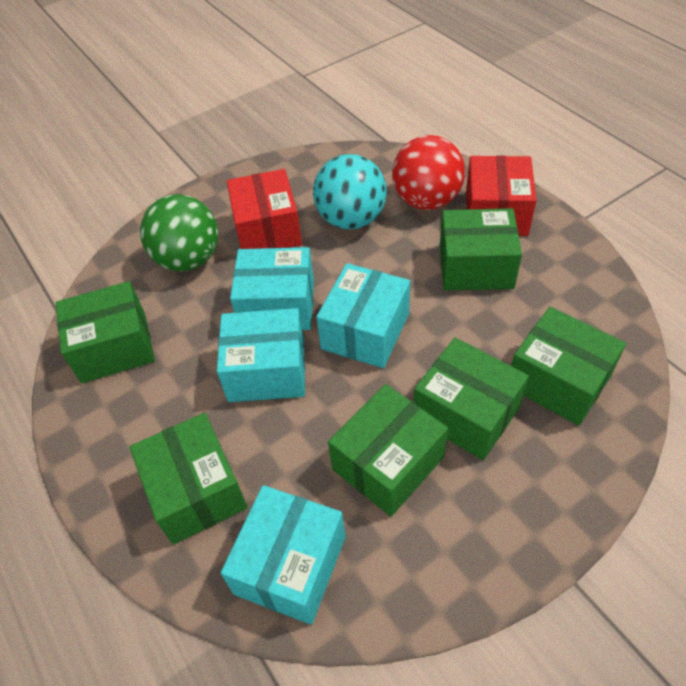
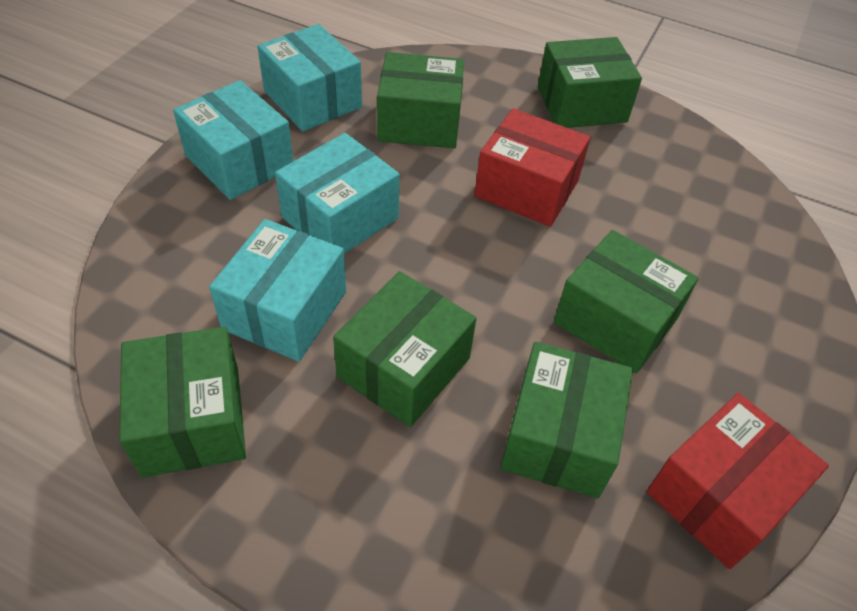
green ball: 1 -> 0
red ball: 1 -> 0
turquoise ball: 1 -> 0

